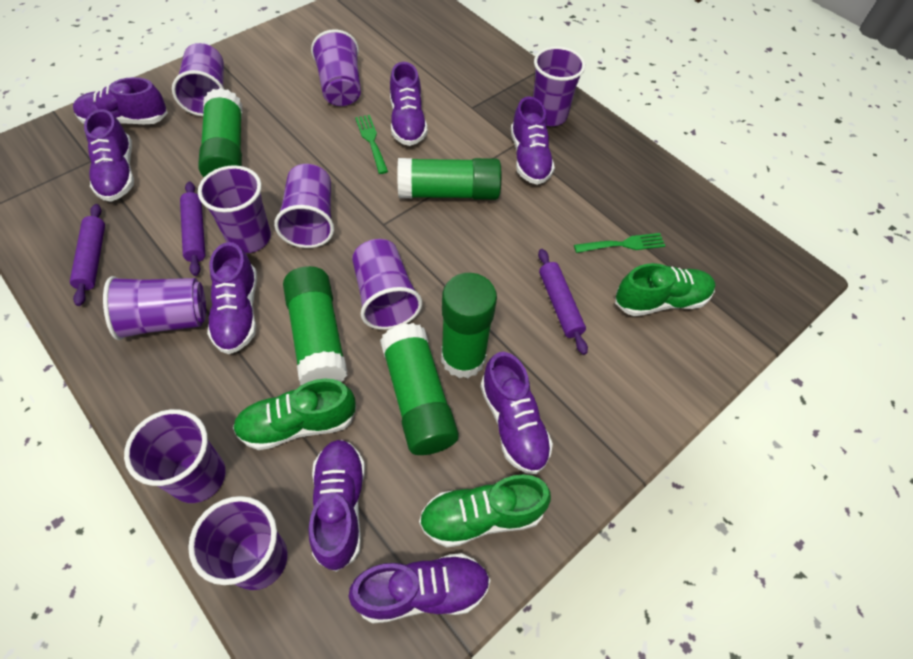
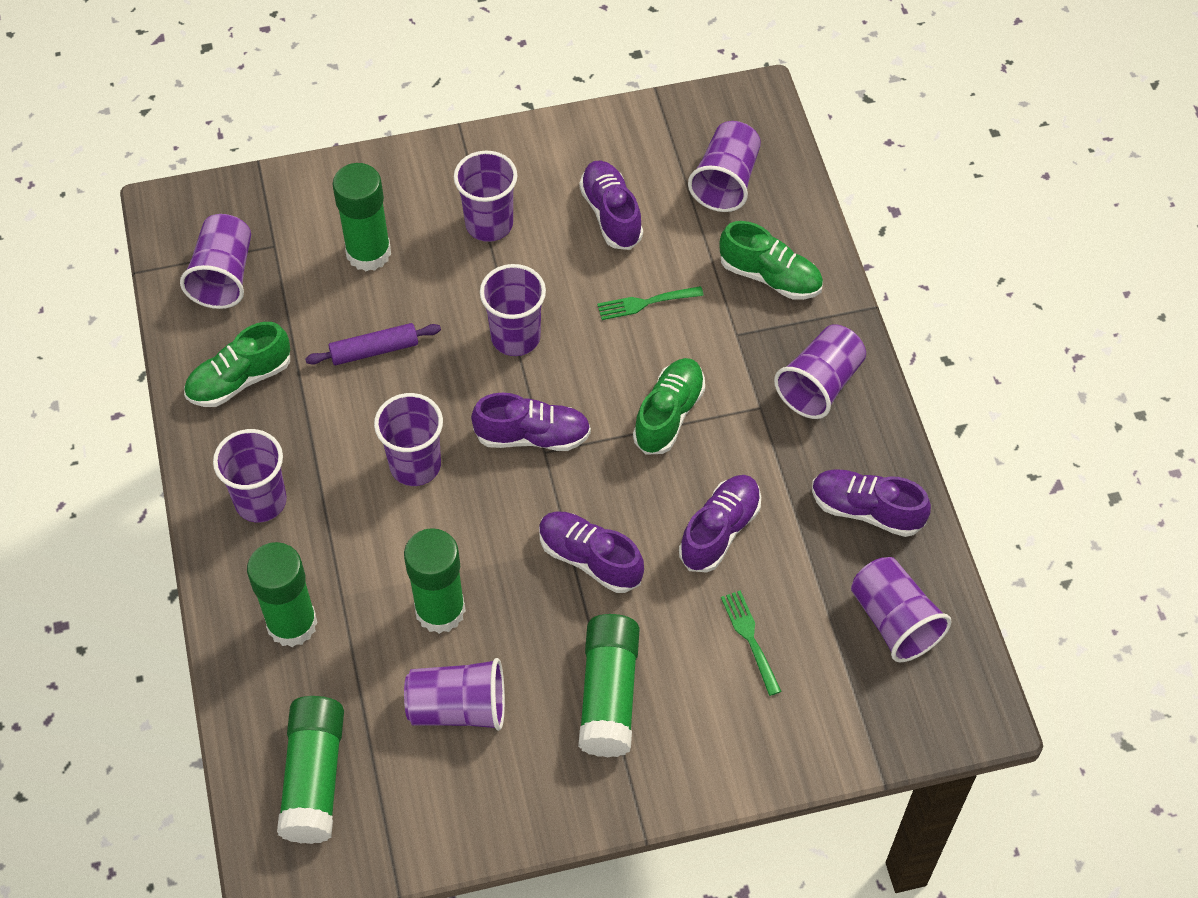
purple rolling pin: 3 -> 1
purple shoe: 8 -> 5

